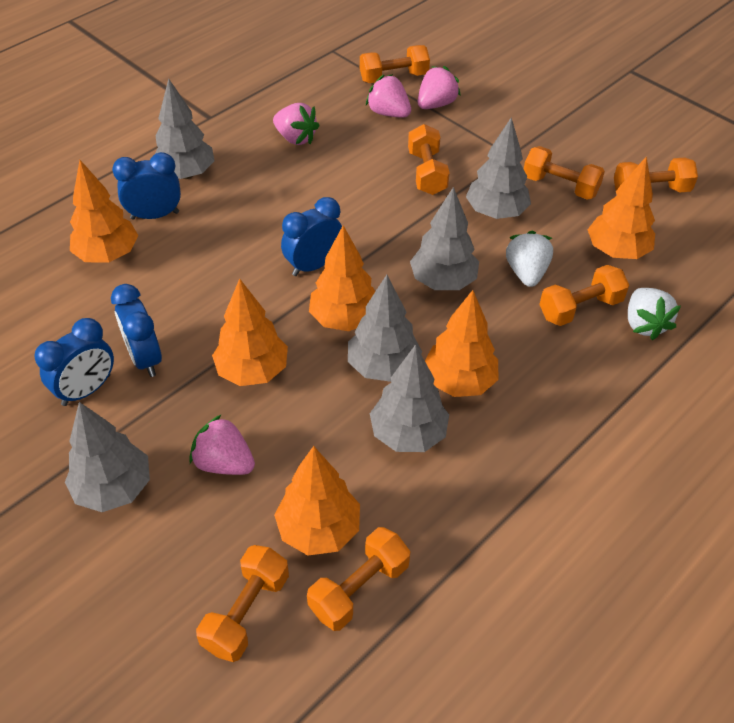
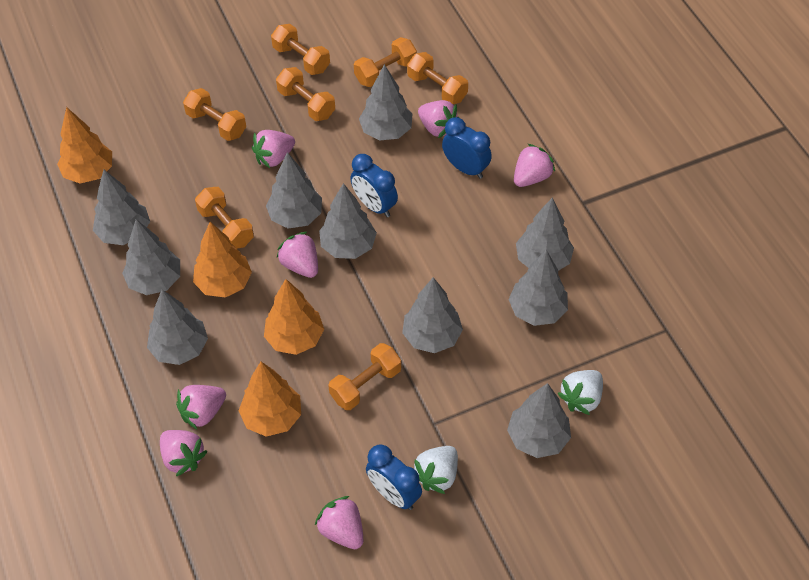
blue clock: 4 -> 3
grey tree: 6 -> 10
orange tree: 6 -> 4
pink strawberry: 4 -> 7

